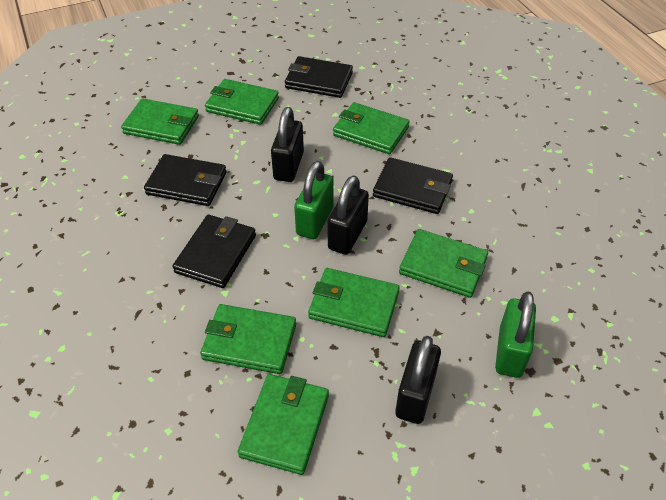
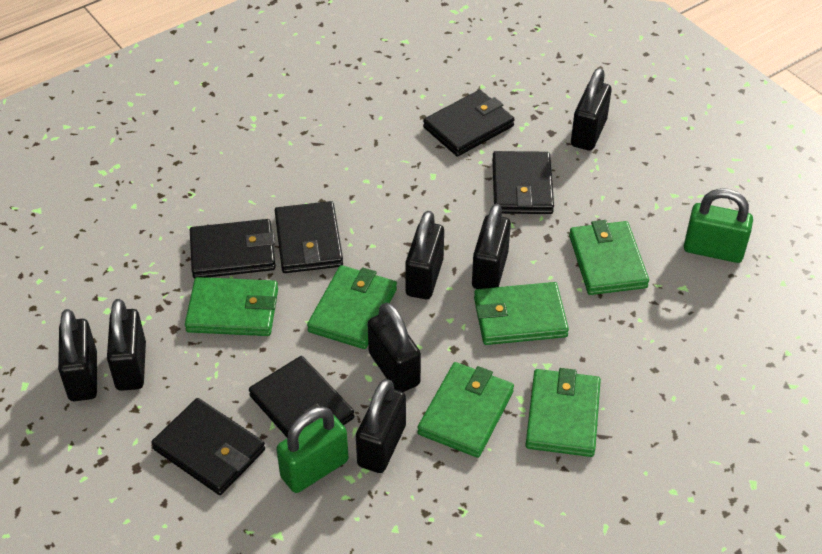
black padlock: 3 -> 7
black wallet: 4 -> 6
green wallet: 7 -> 6

